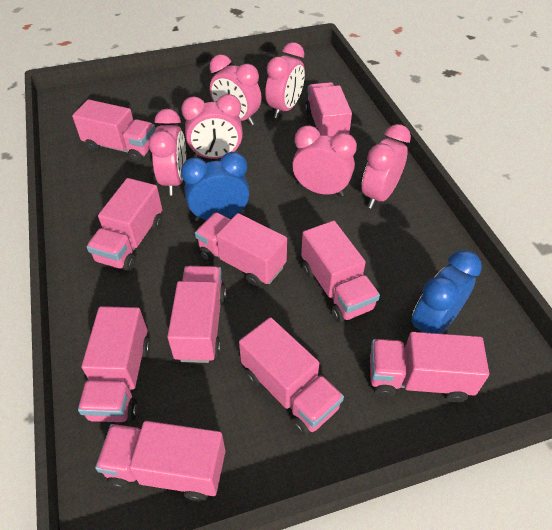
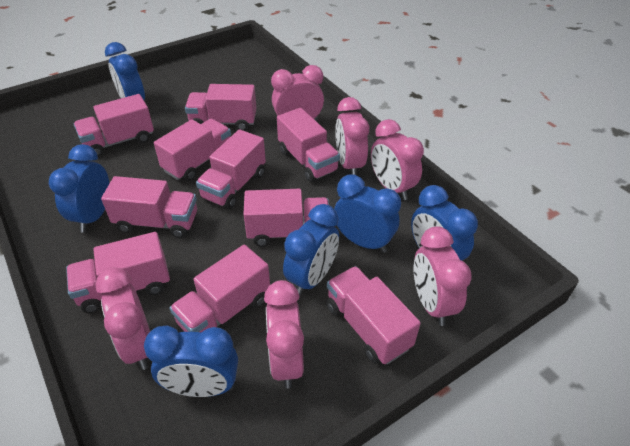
blue clock: 2 -> 6

